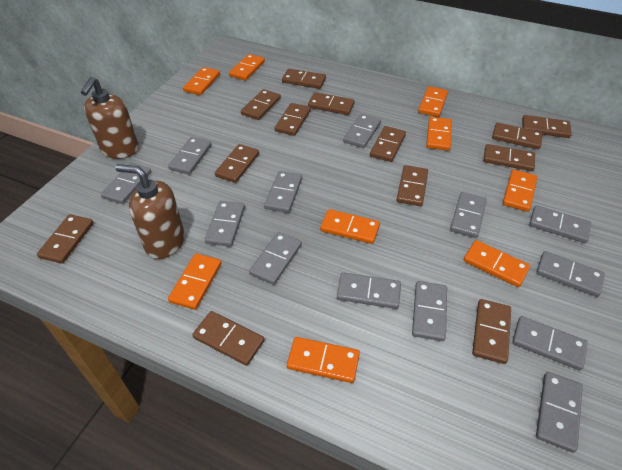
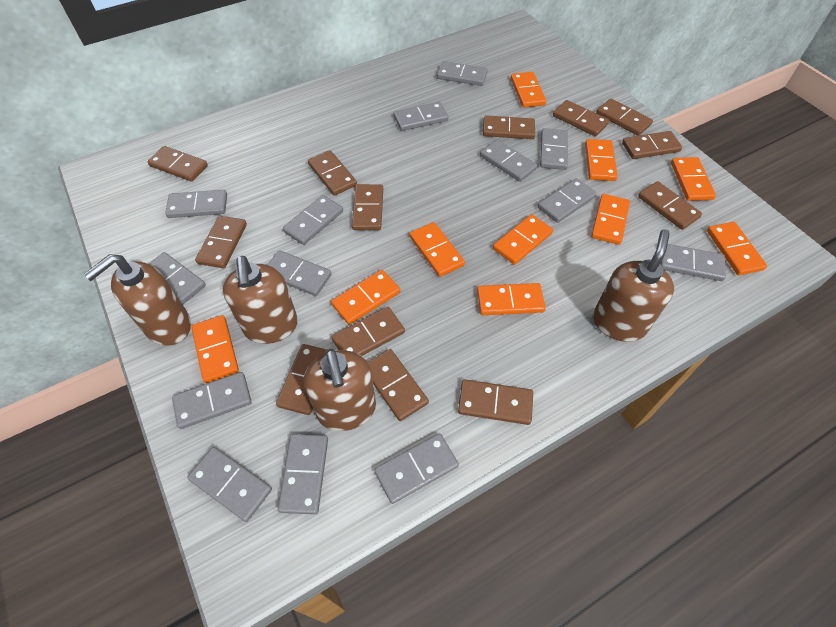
brown soap dispenser: 2 -> 4
grey domino: 13 -> 14
orange domino: 9 -> 10

